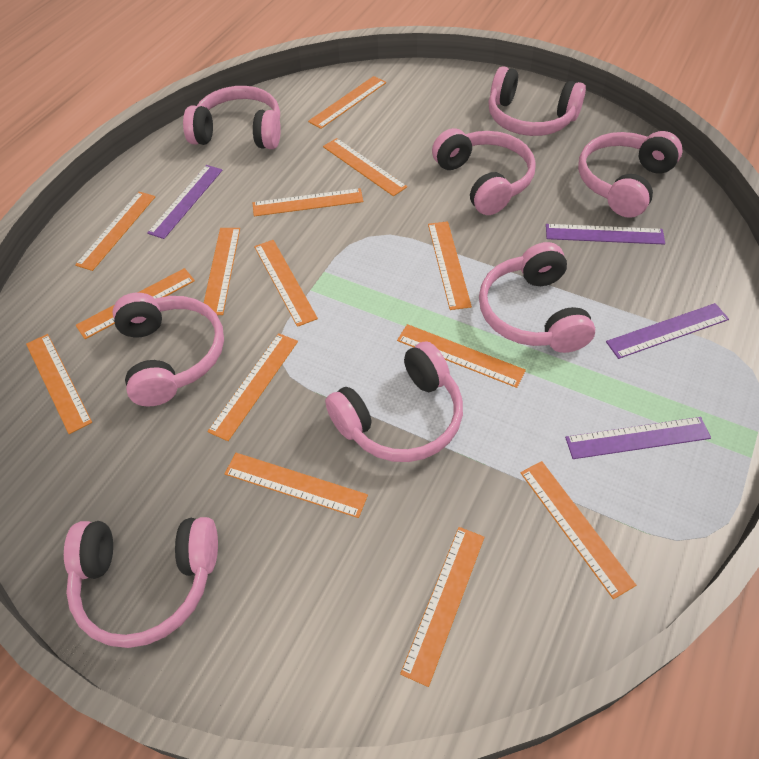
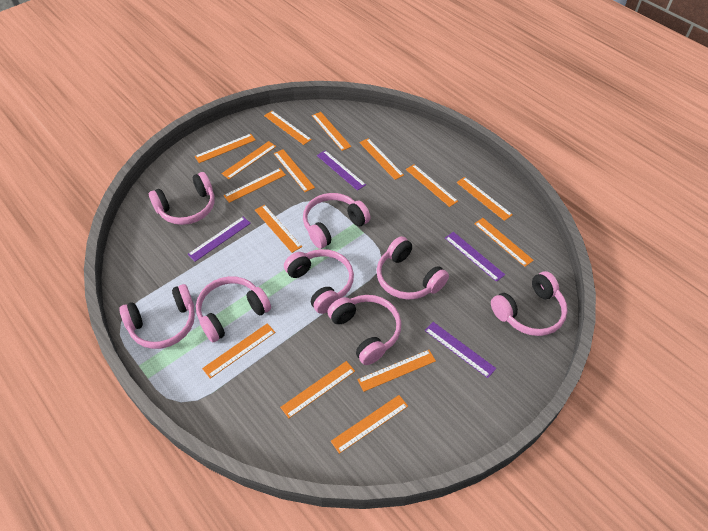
orange ruler: 14 -> 15

